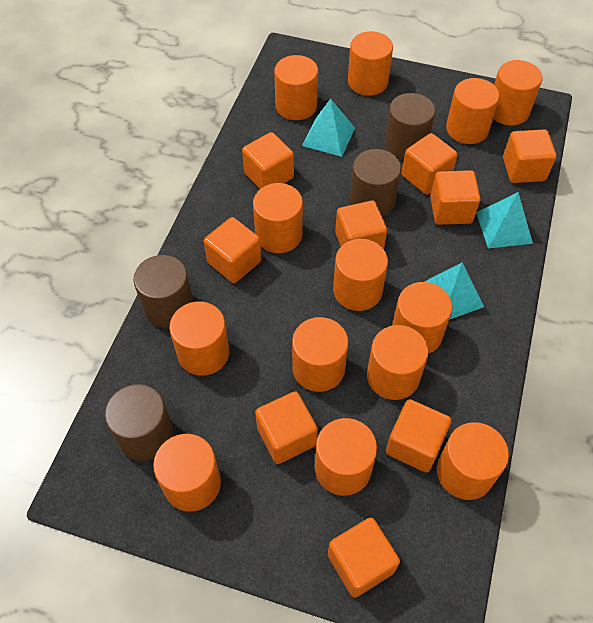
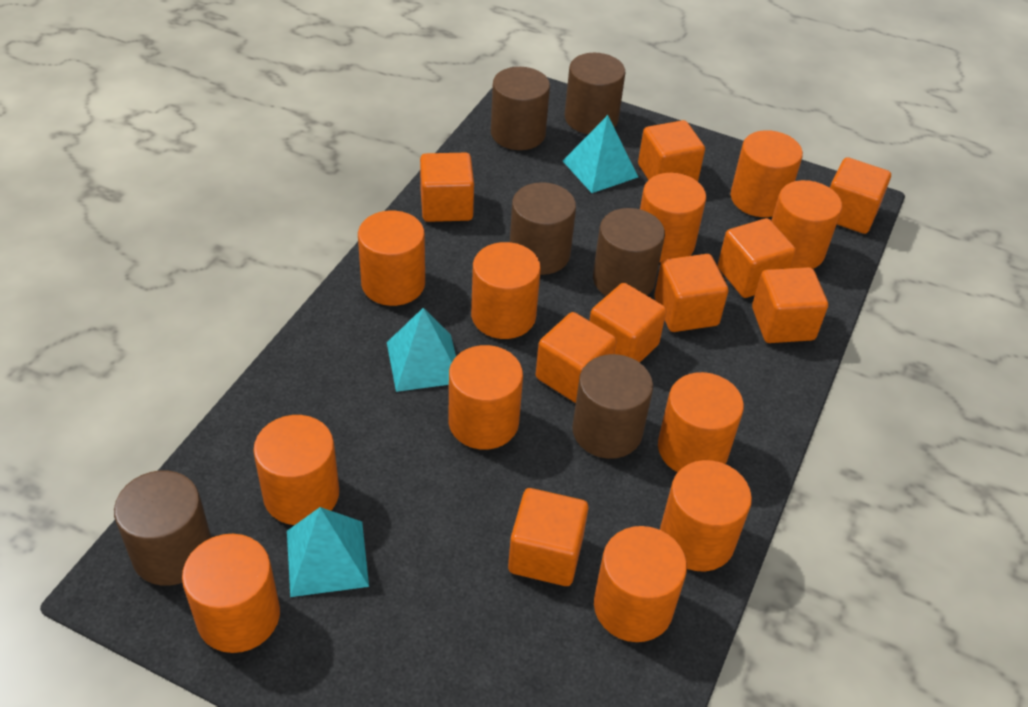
brown cylinder: 4 -> 6
orange cylinder: 13 -> 11

